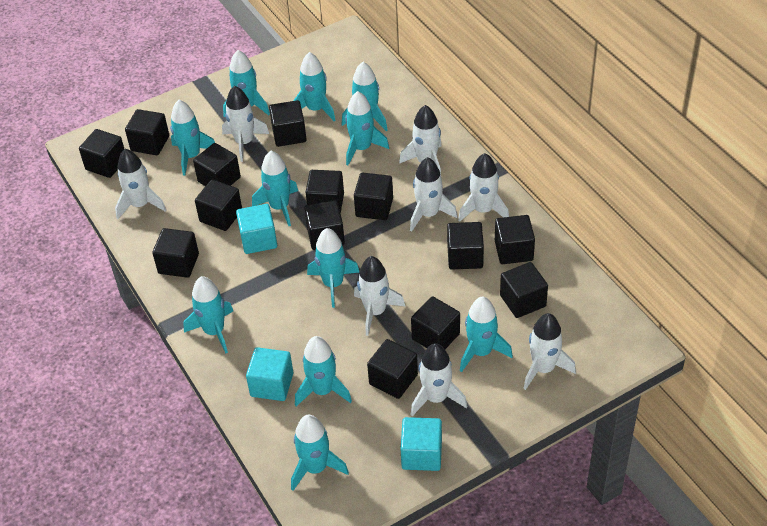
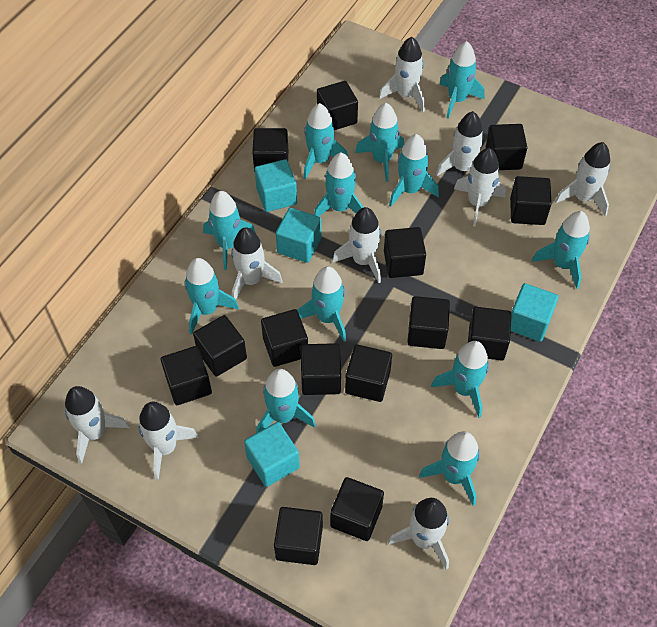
turquoise cube: 3 -> 4
turquoise rocket: 11 -> 12
white rocket: 8 -> 9

